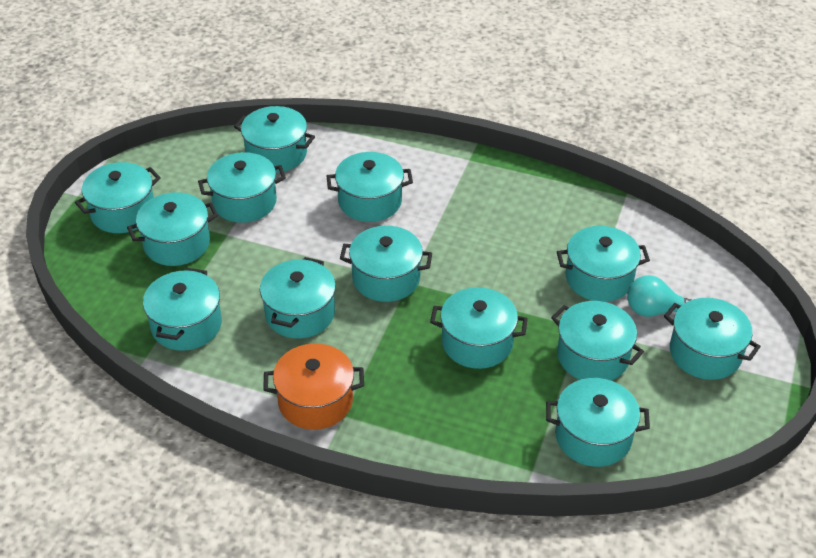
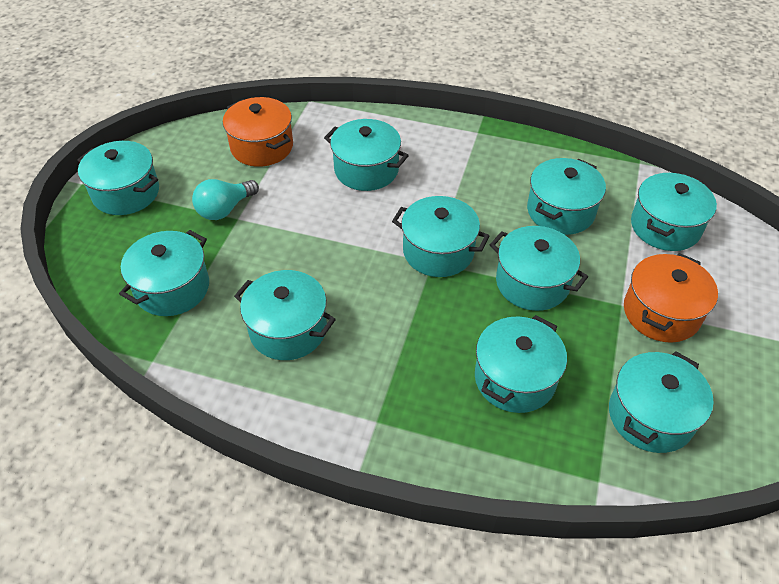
orange pot: 1 -> 2
turquoise pot: 13 -> 10

